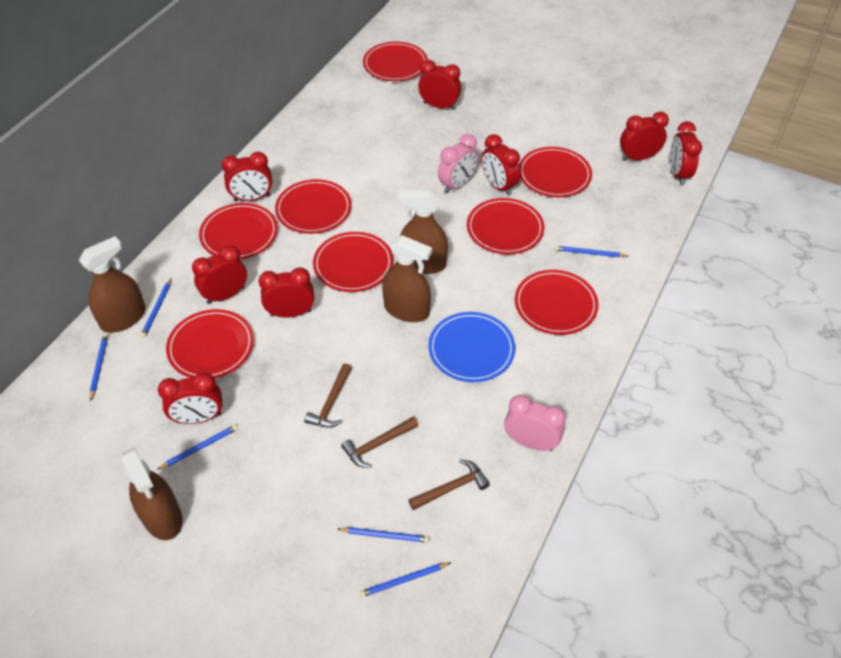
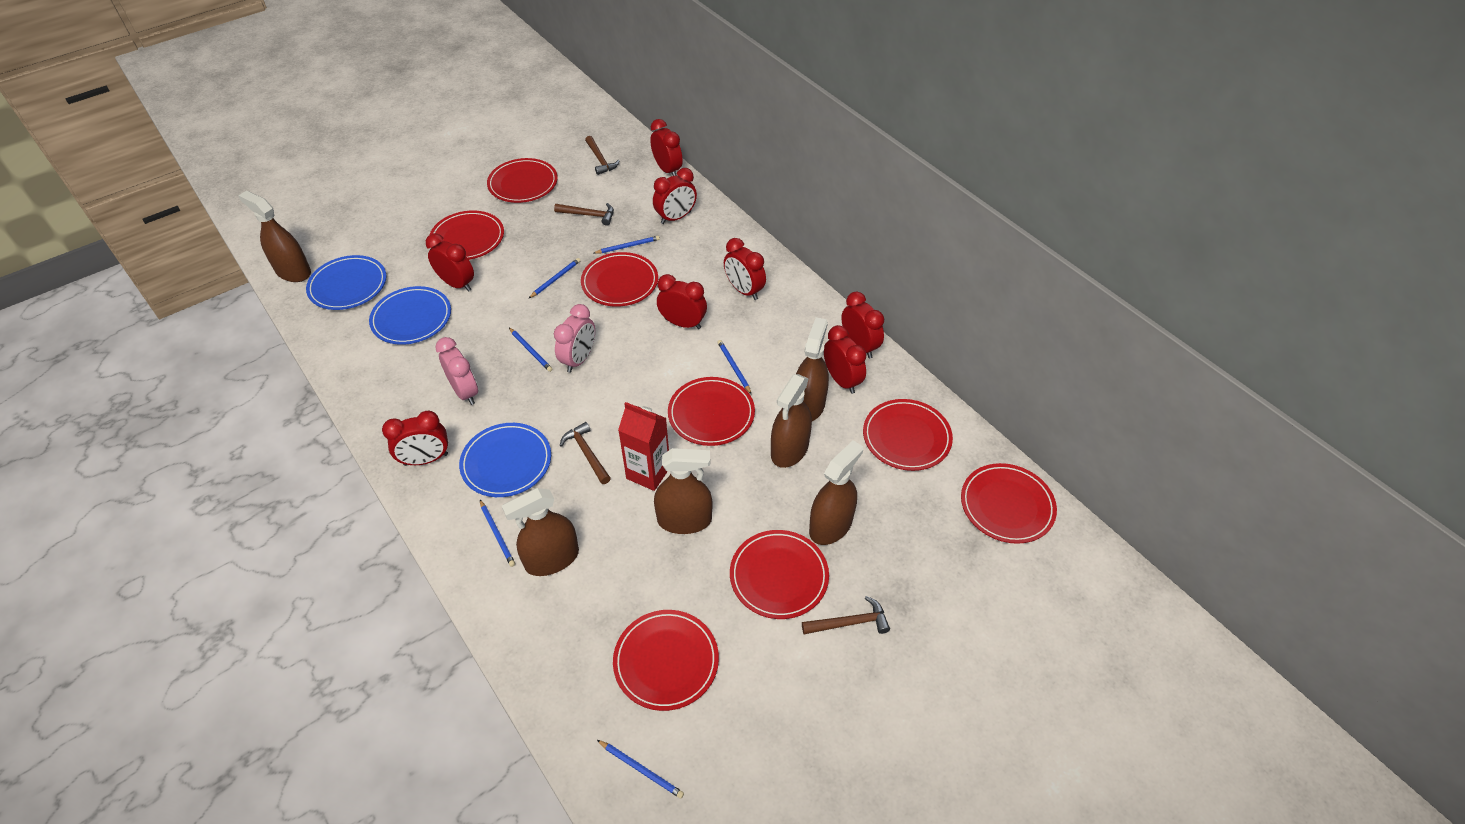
blue plate: 1 -> 3
brown hammer: 3 -> 4
brown spray bottle: 4 -> 6
red carton: 0 -> 1

